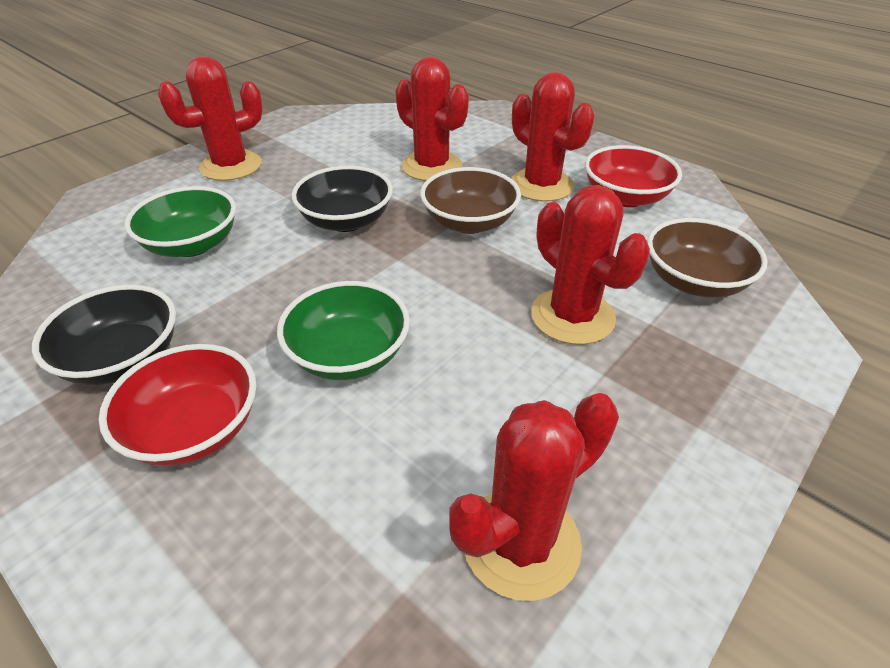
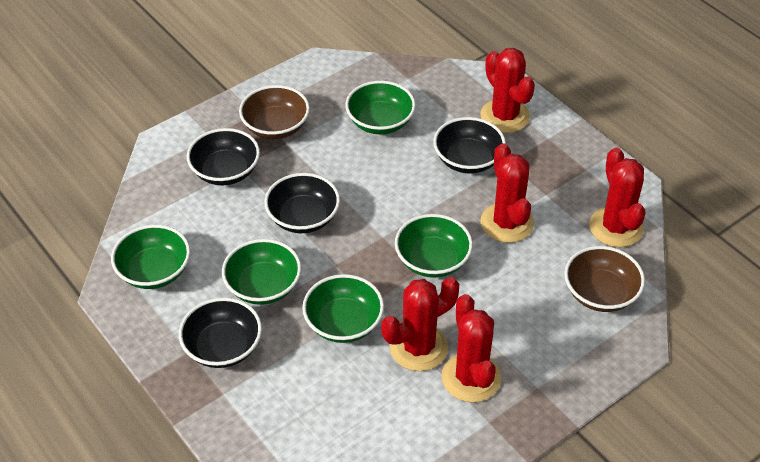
black bowl: 2 -> 4
green bowl: 2 -> 5
red bowl: 2 -> 0

